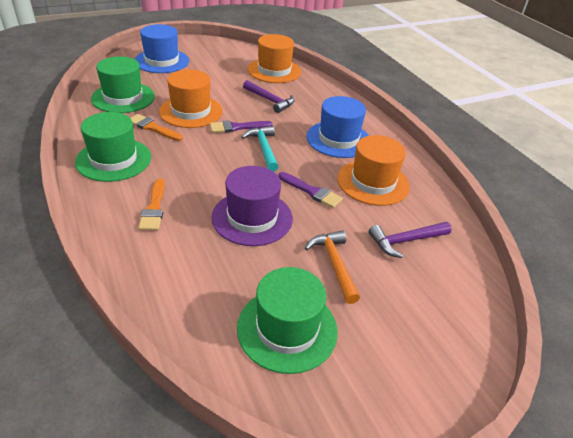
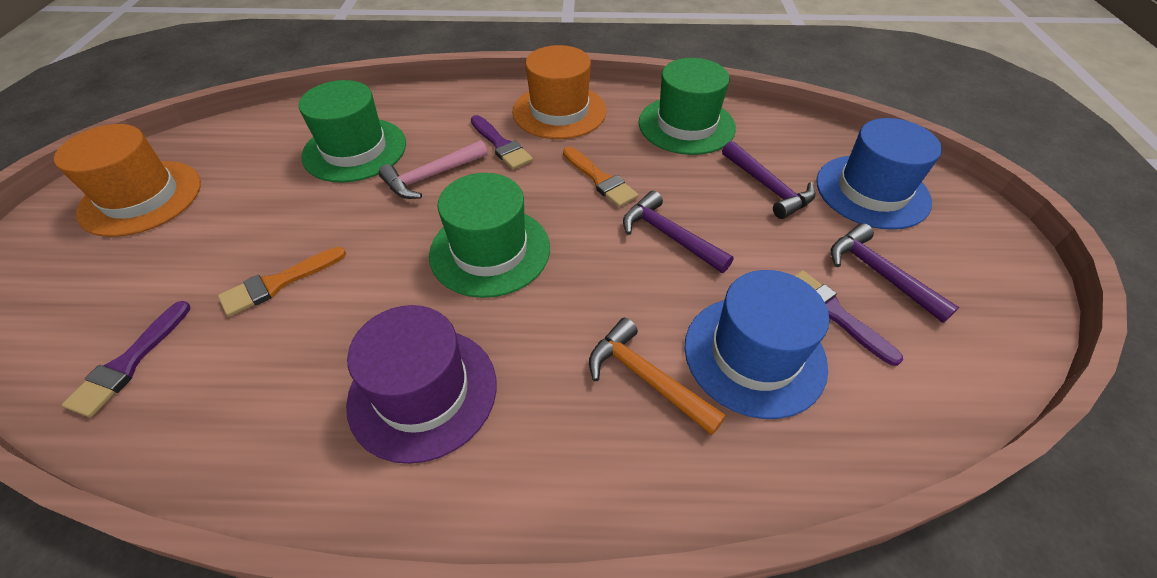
orange hat: 3 -> 2
pink hammer: 0 -> 1
purple brush: 2 -> 3
purple hammer: 2 -> 3
turquoise hammer: 1 -> 0

